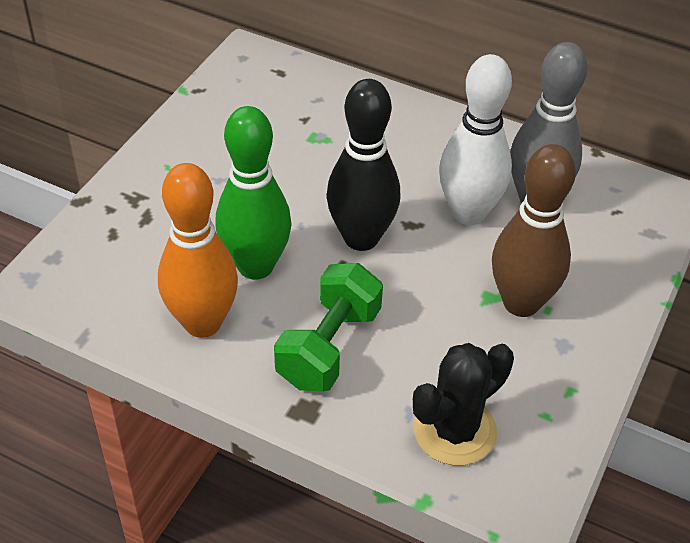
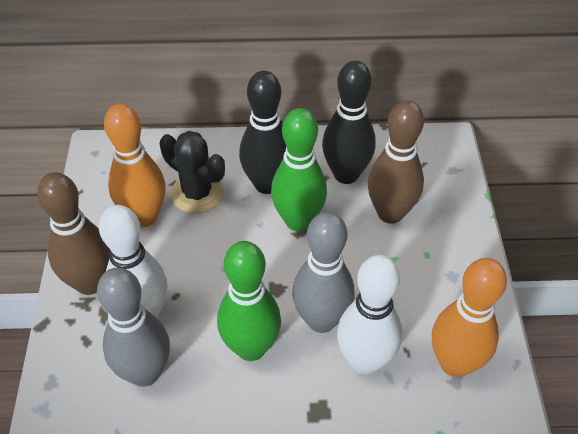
black bowling pin: 1 -> 2
brown bowling pin: 1 -> 2
green bowling pin: 1 -> 2
green dumbbell: 1 -> 0
grey bowling pin: 1 -> 2
orange bowling pin: 1 -> 2
white bowling pin: 1 -> 2

